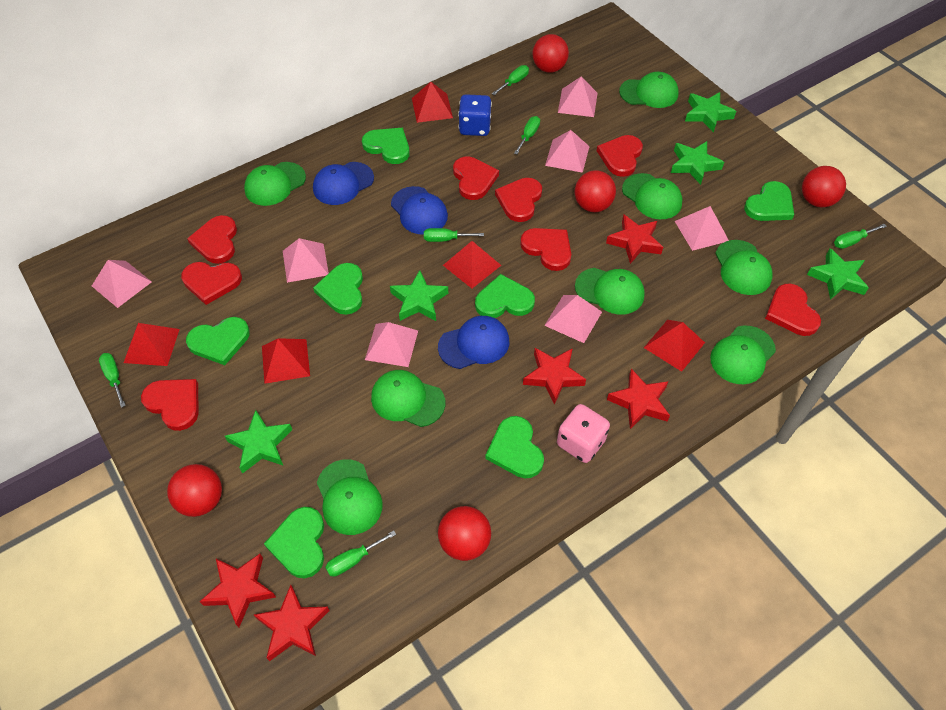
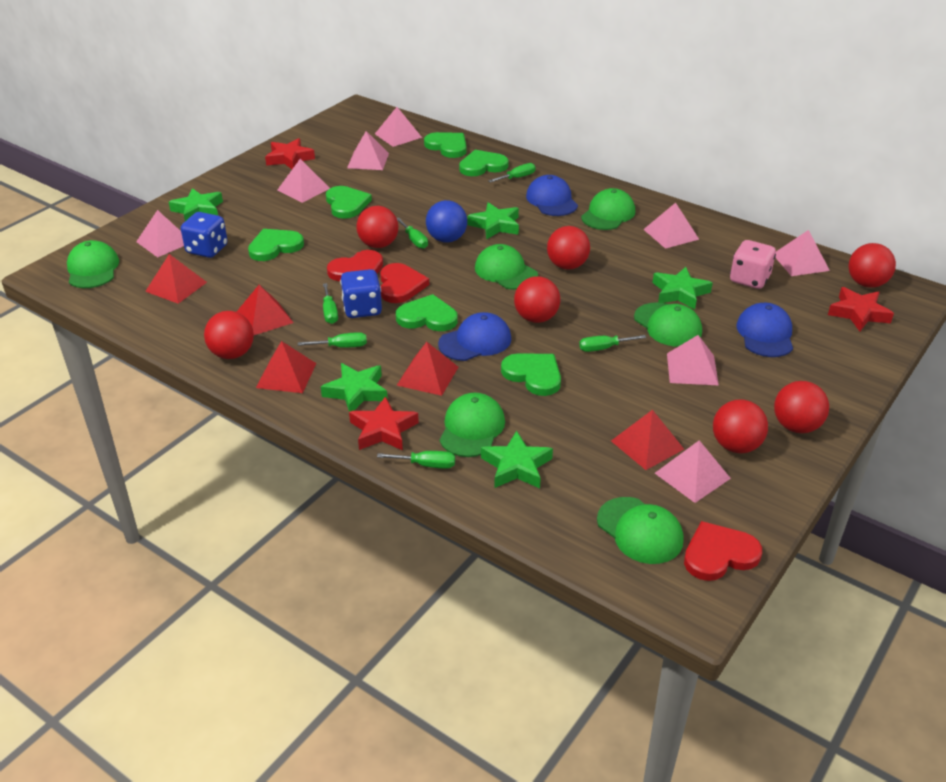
blue ball: 0 -> 1
blue dice: 1 -> 2
green cap: 8 -> 6
green heart: 7 -> 6
pink pyramid: 7 -> 8
red ball: 5 -> 7
red heart: 8 -> 3
red star: 5 -> 3

